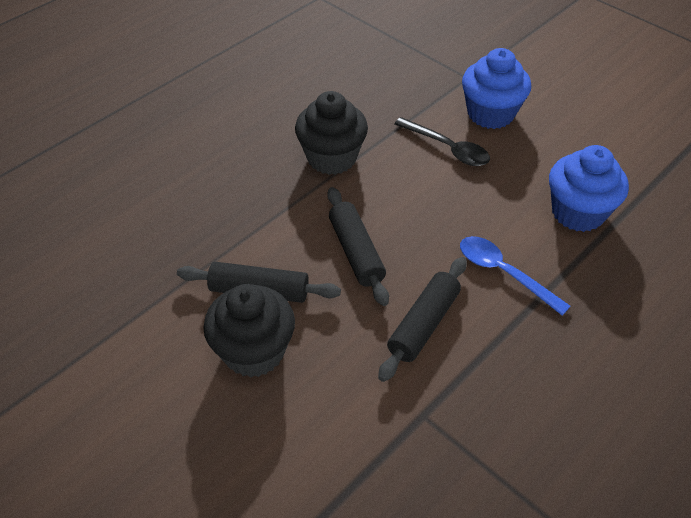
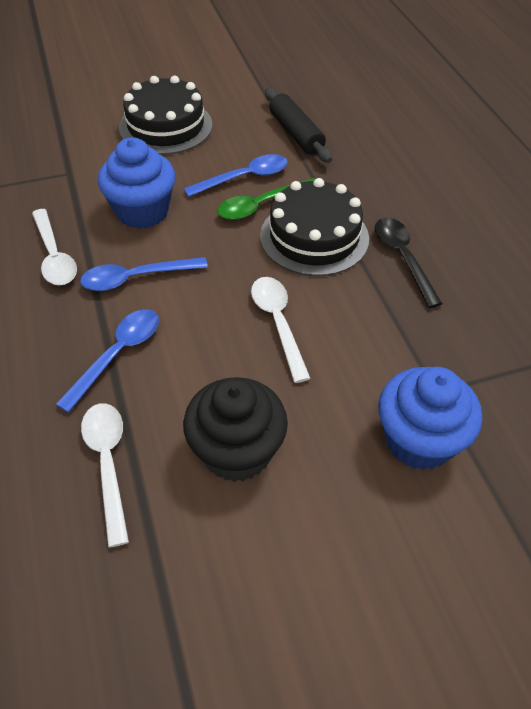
black cake: 0 -> 2
black cupcake: 2 -> 1
black rolling pin: 3 -> 1
blue spoon: 1 -> 3
green spoon: 0 -> 1
white spoon: 0 -> 3

